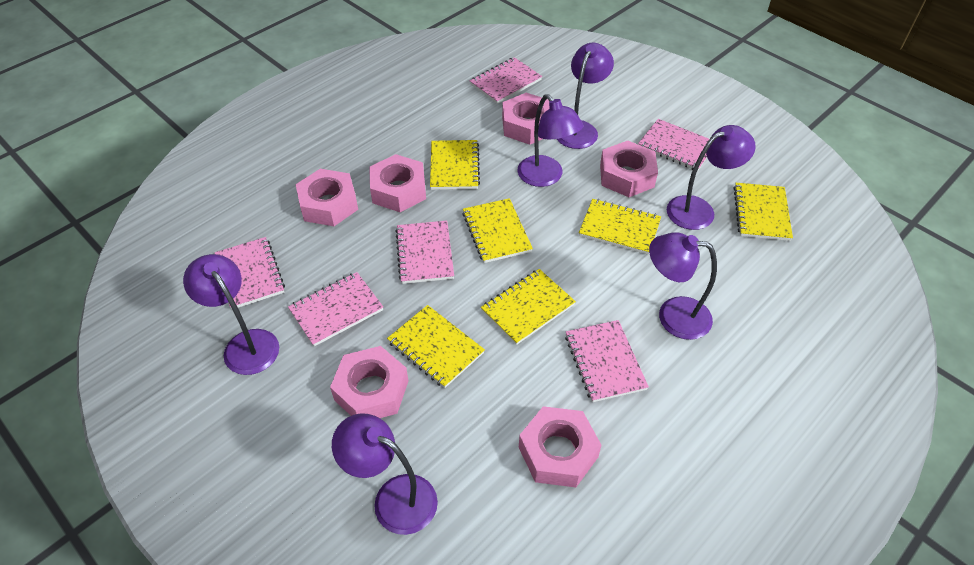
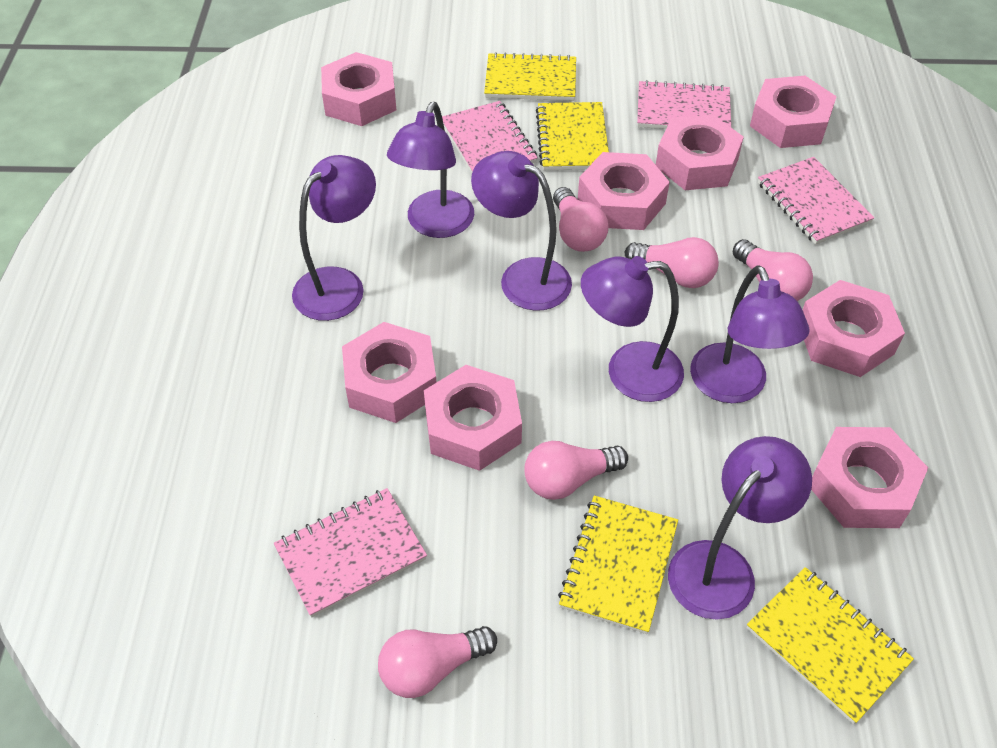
pink light bulb: 0 -> 5
pink notebook: 6 -> 4
pink nut: 6 -> 8
yellow notebook: 6 -> 4

